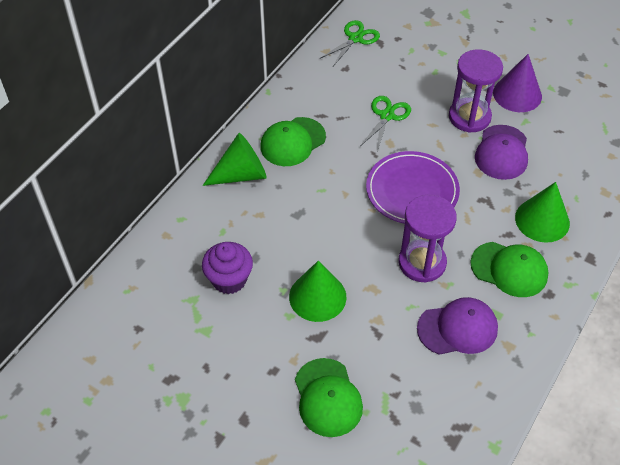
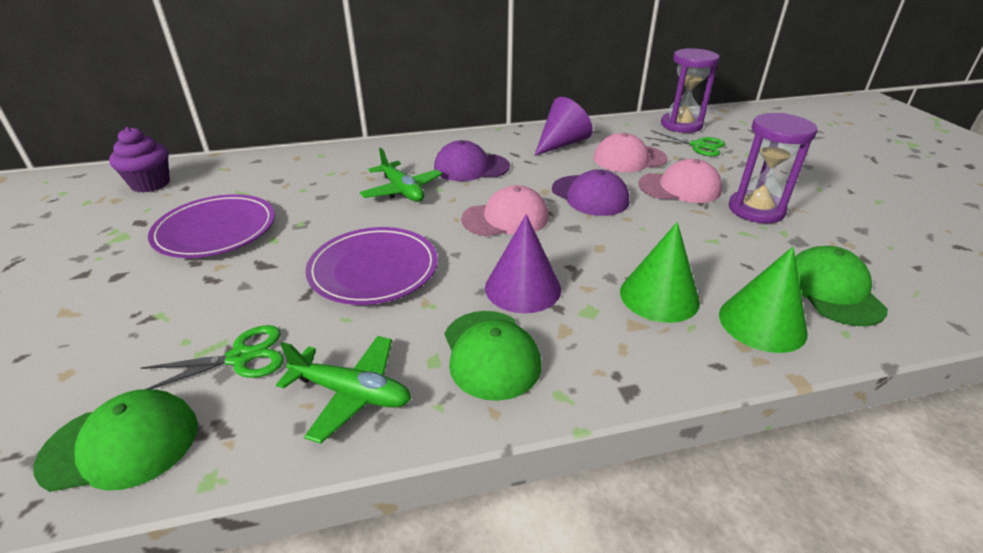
green cone: 3 -> 2
green plane: 0 -> 2
pink cap: 0 -> 3
purple cone: 1 -> 2
purple plate: 1 -> 2

